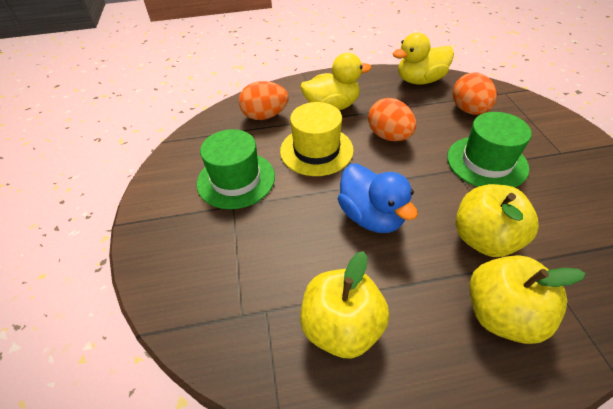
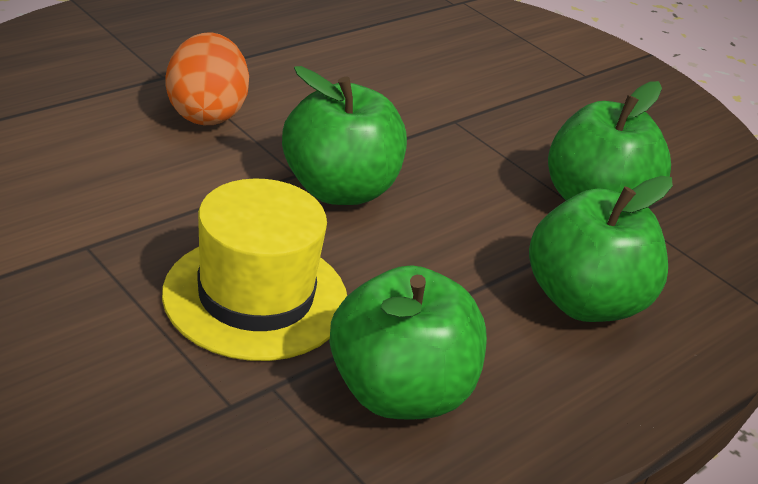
blue duck: 1 -> 0
green apple: 0 -> 4
green hat: 2 -> 0
orange egg: 3 -> 1
yellow apple: 3 -> 0
yellow duck: 2 -> 0

